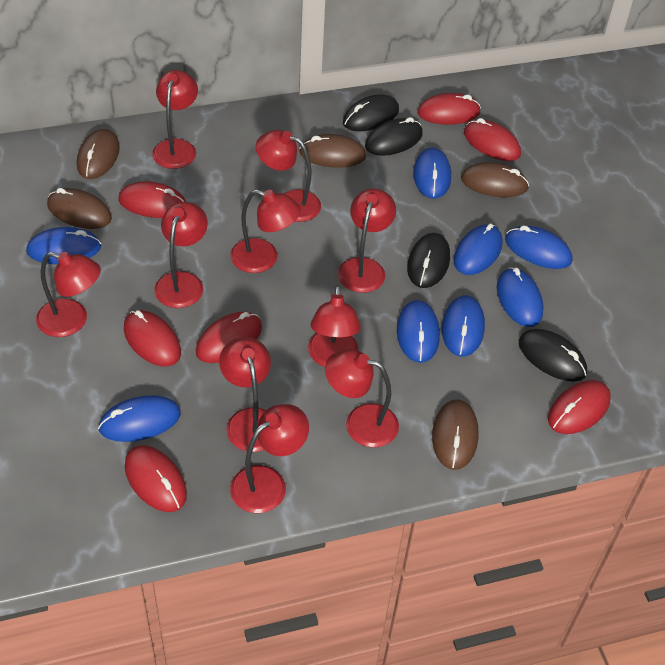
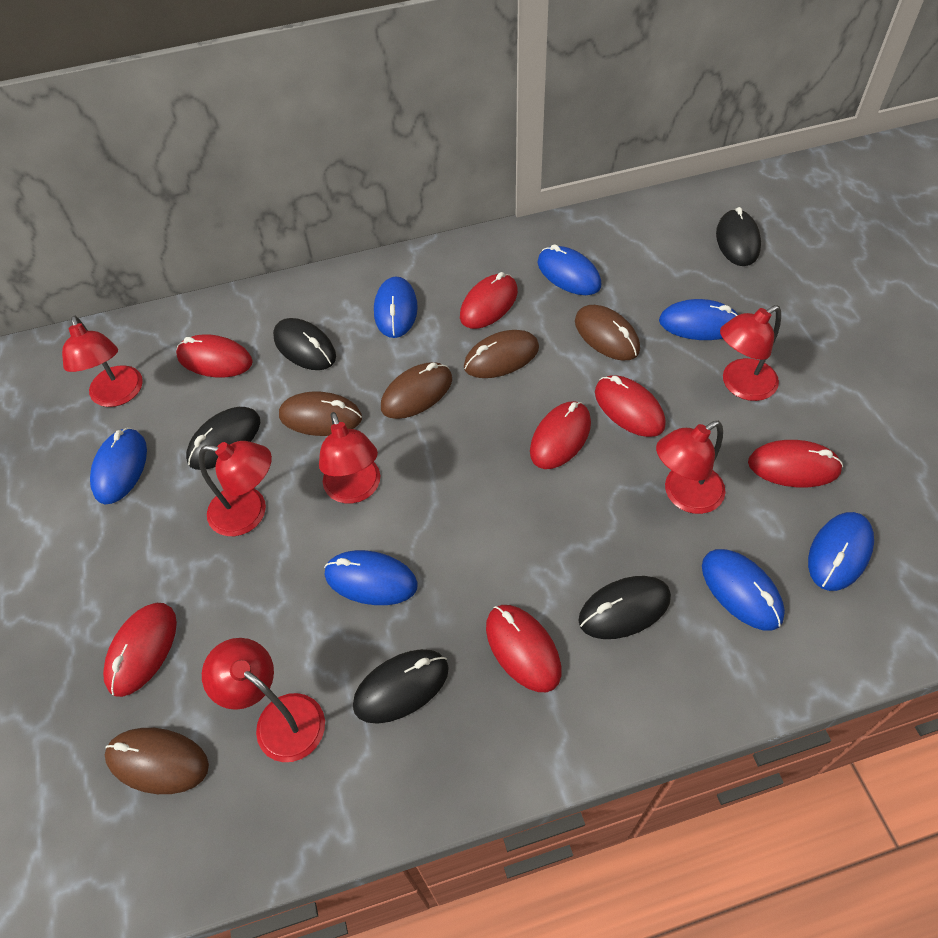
black mouse: 4 -> 5
blue mouse: 8 -> 7
red lamp: 10 -> 6

